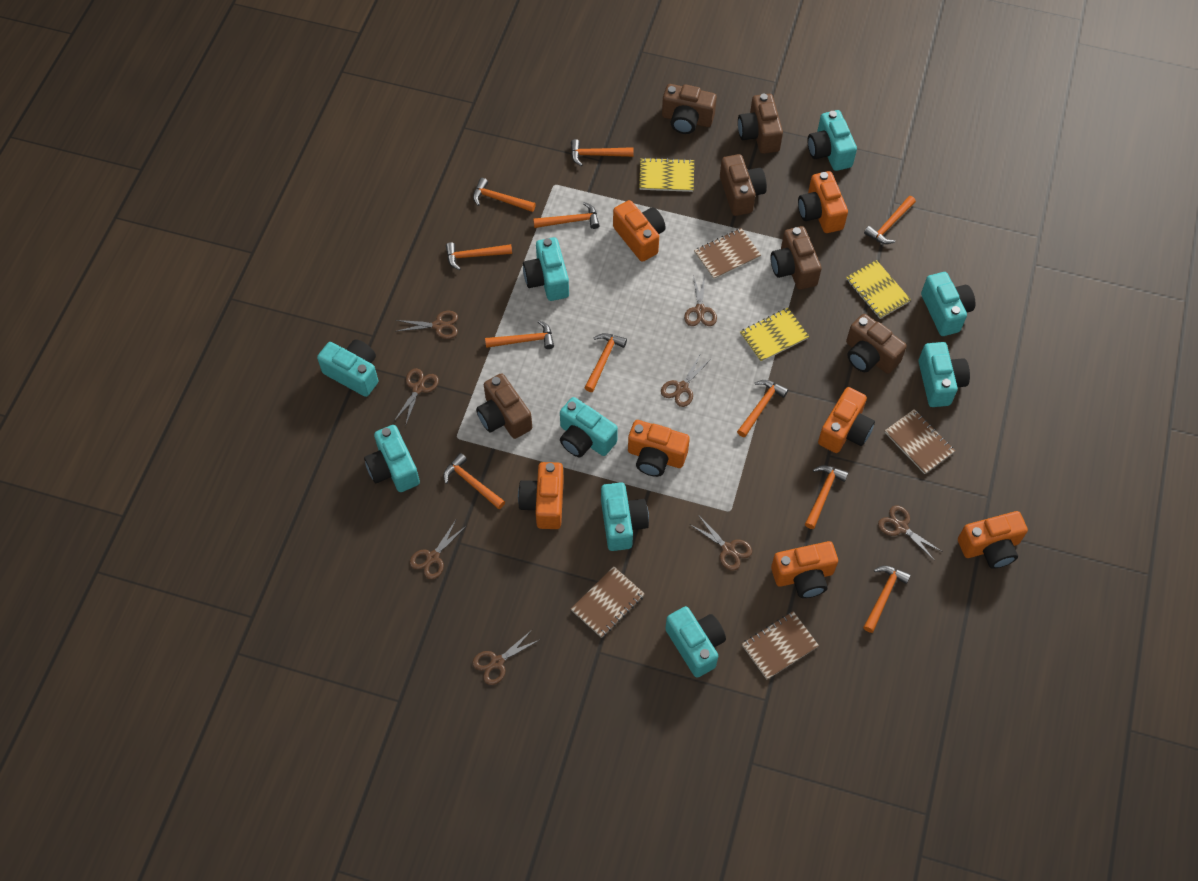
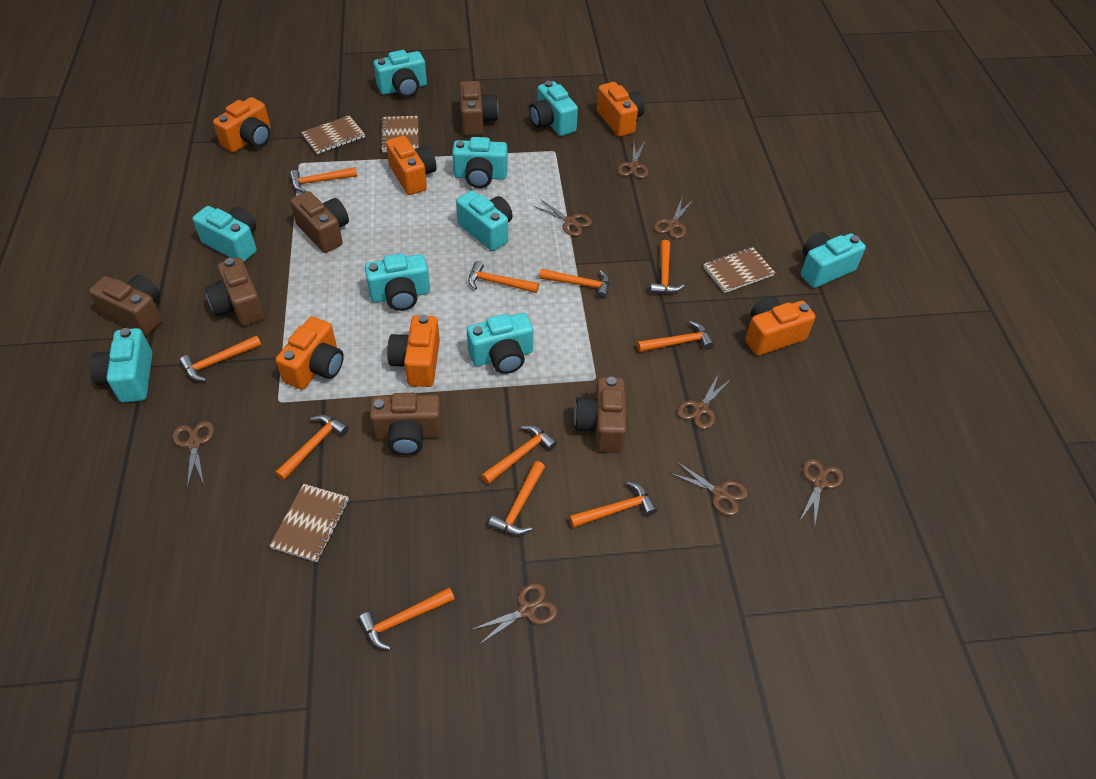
orange camera: 7 -> 6
yellow notebook: 3 -> 0

